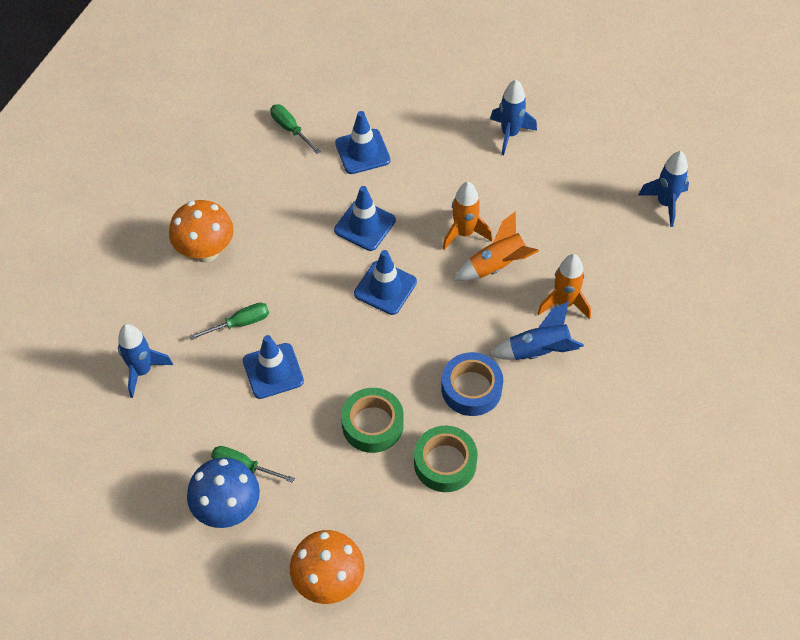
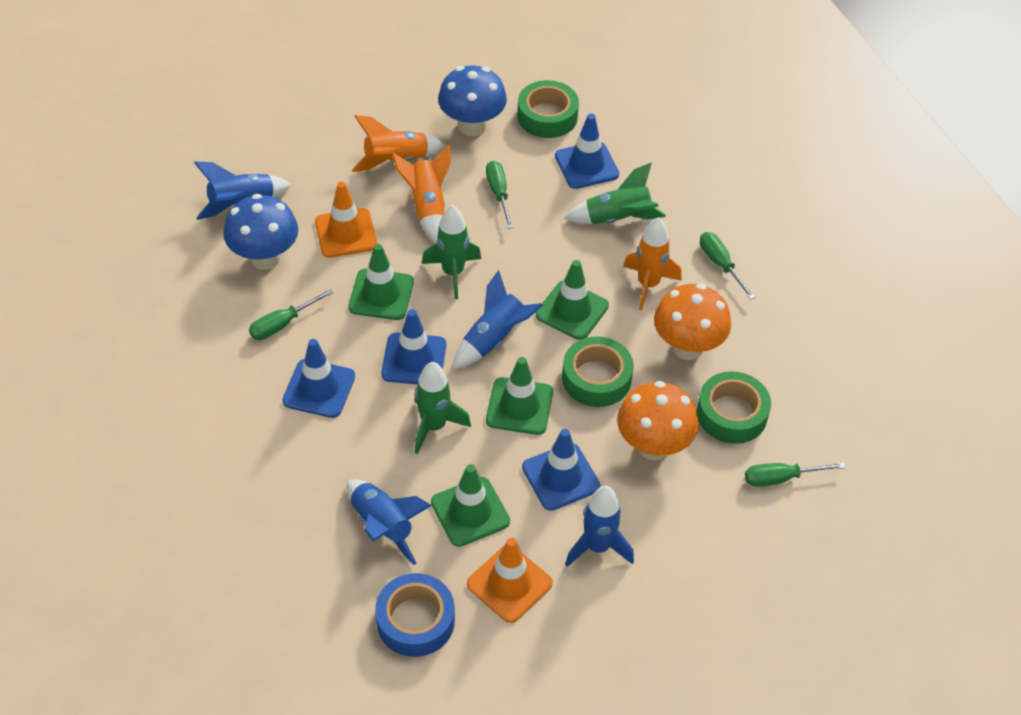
blue mushroom: 1 -> 2
green rocket: 0 -> 3
green screwdriver: 3 -> 4
green tape: 2 -> 3
green traffic cone: 0 -> 4
orange traffic cone: 0 -> 2

